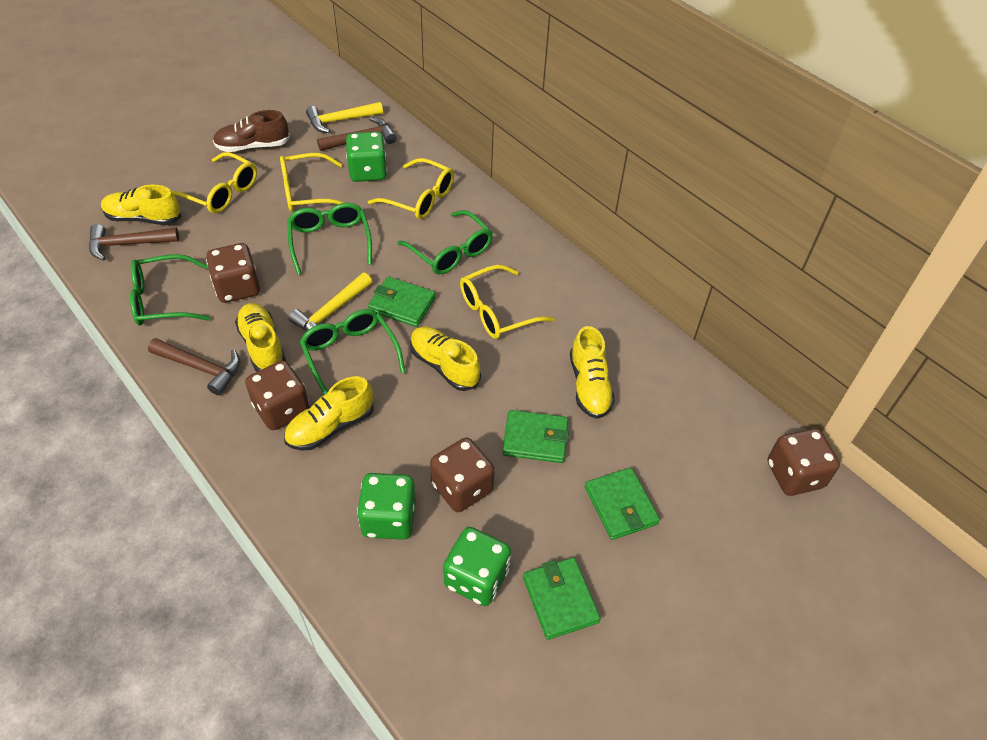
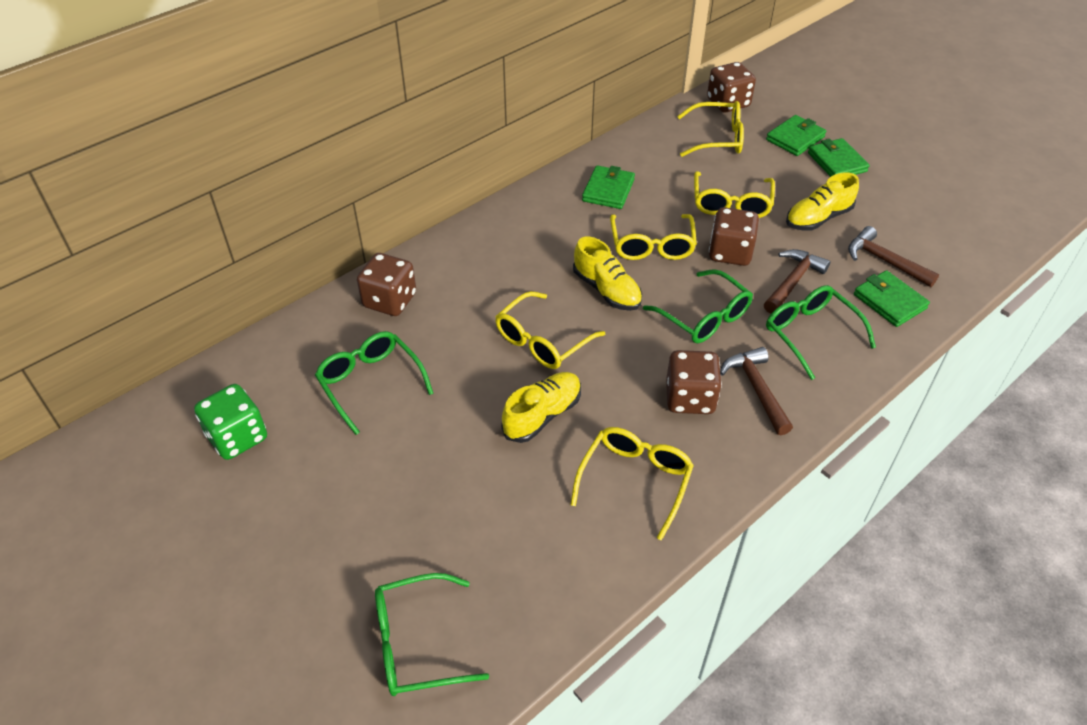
brown shoe: 1 -> 0
green dice: 3 -> 1
yellow glasses: 4 -> 5
yellow hammer: 2 -> 0
yellow shoe: 5 -> 3

